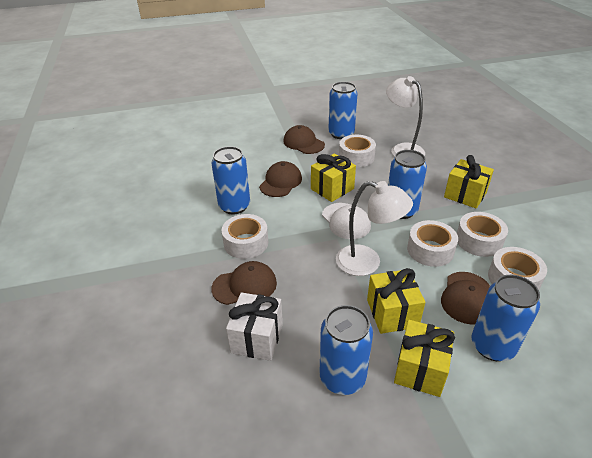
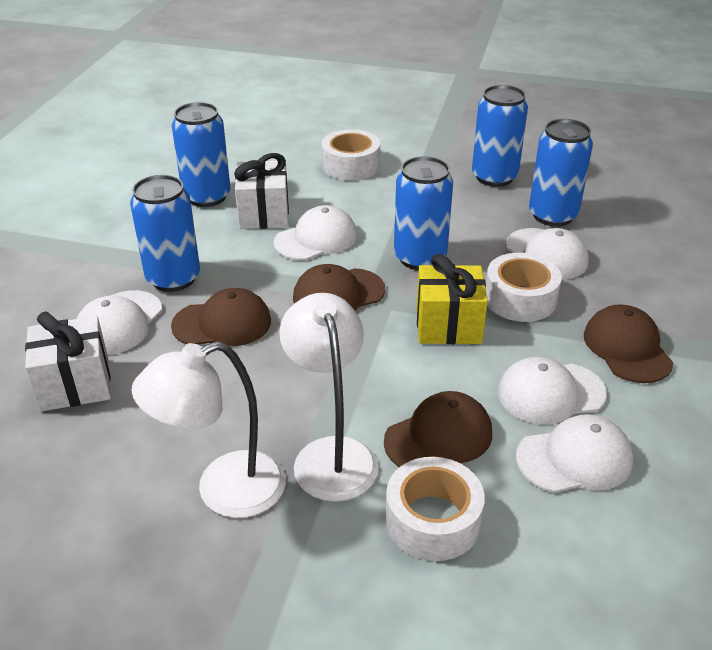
white cap: 1 -> 5
white gift: 1 -> 2
white tape: 5 -> 3
yellow gift: 4 -> 1

